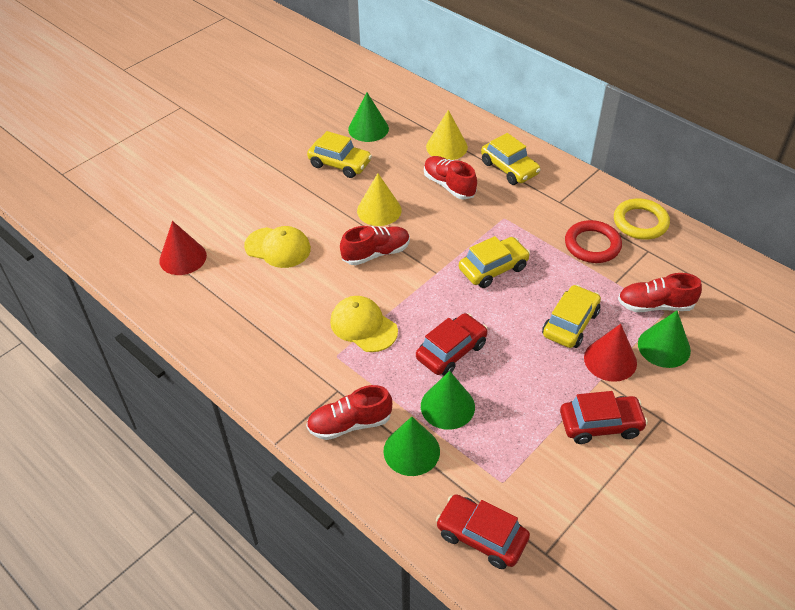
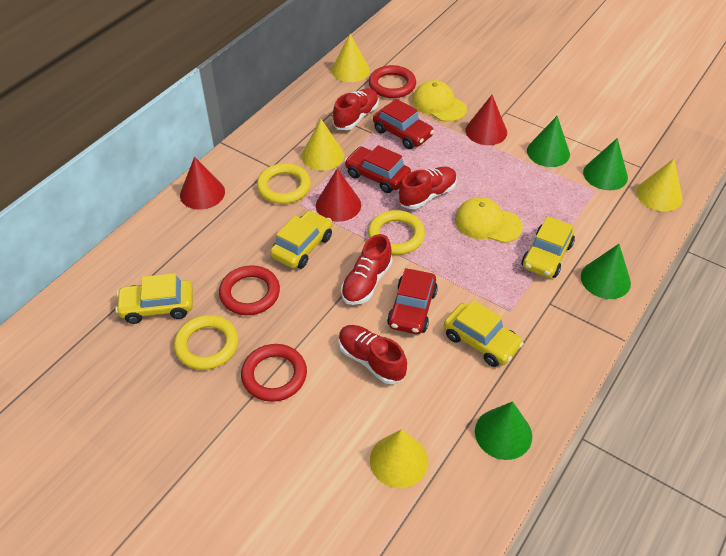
red cone: 2 -> 3
red ring: 1 -> 3
yellow cone: 2 -> 4
yellow ring: 1 -> 3

